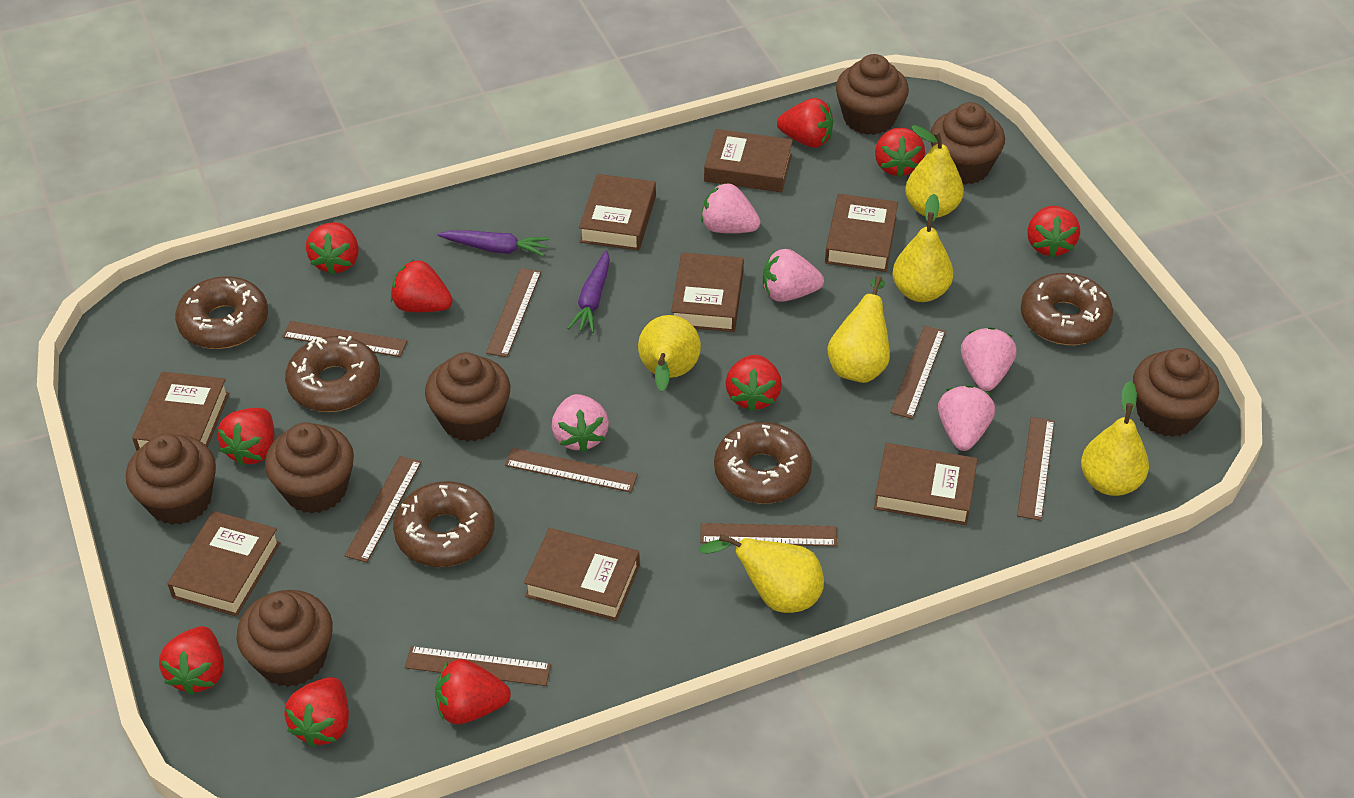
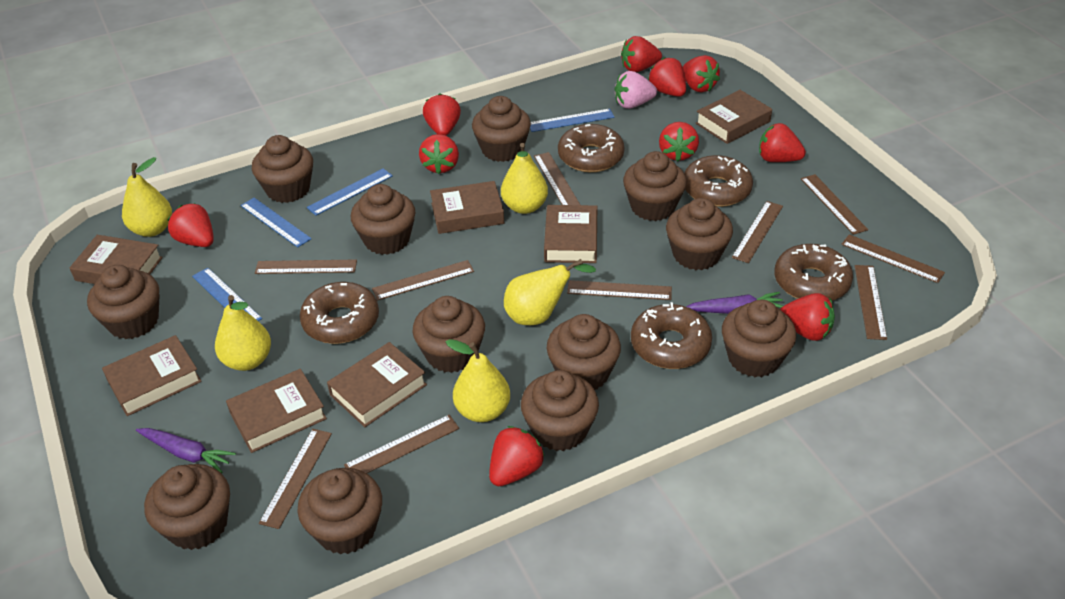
blue ruler: 0 -> 4
brown book: 8 -> 7
brown cupcake: 7 -> 12
brown ruler: 8 -> 10
pink strawberry: 5 -> 1
yellow pear: 6 -> 5

